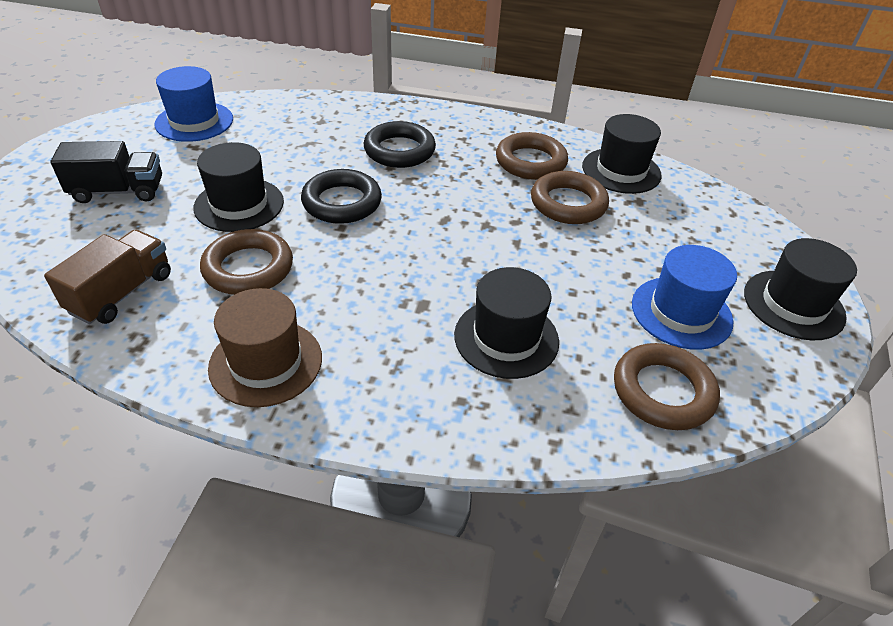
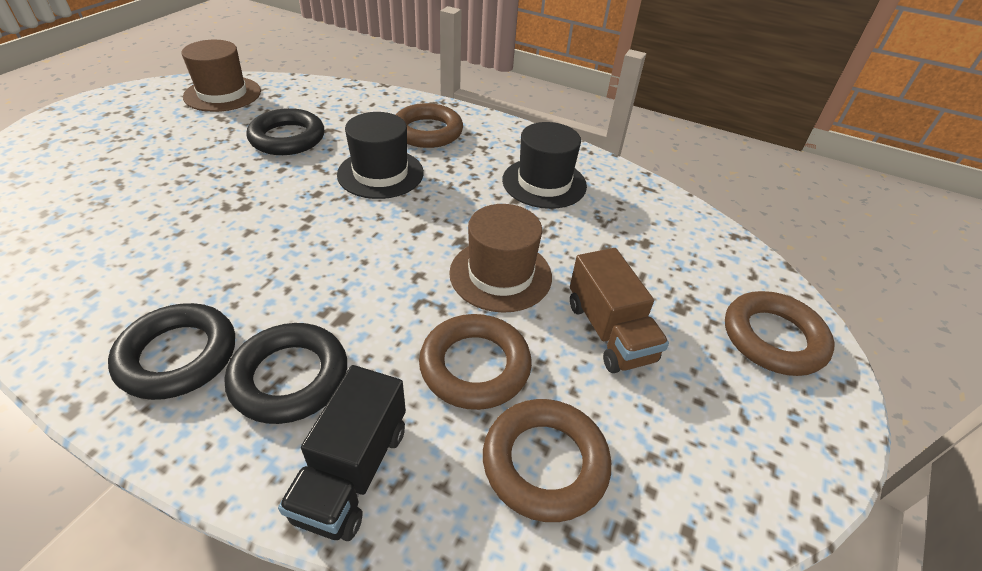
black hat: 4 -> 2
black ring: 2 -> 3
blue hat: 2 -> 0
brown hat: 1 -> 2

